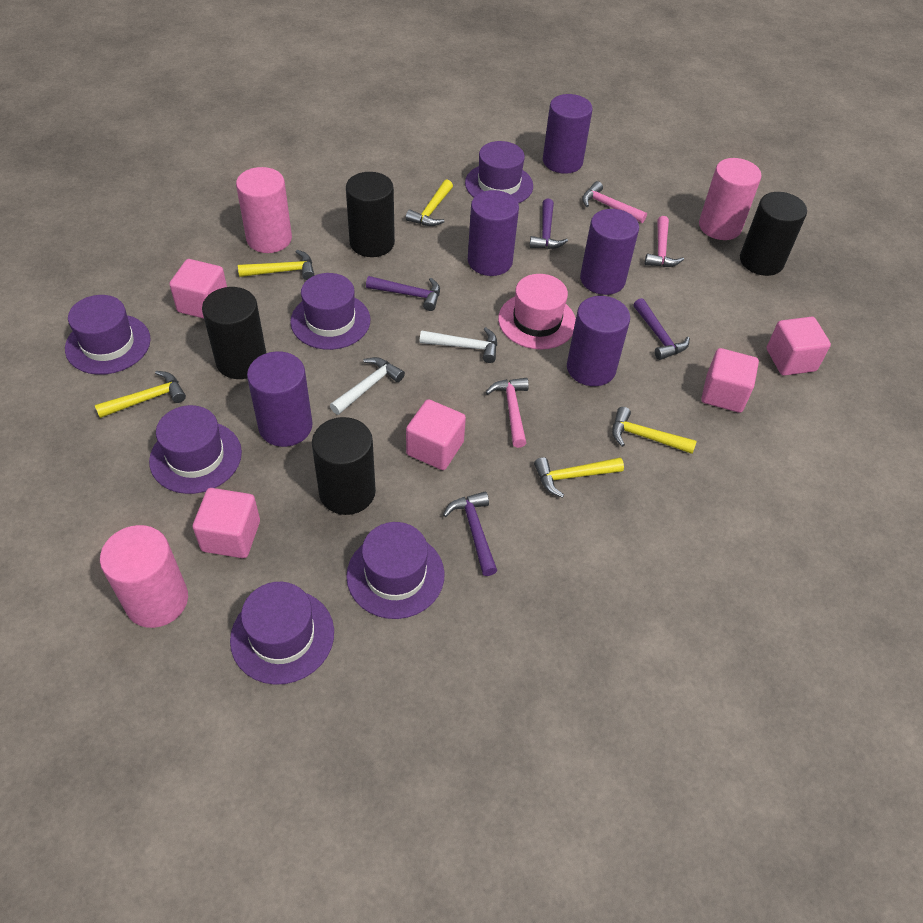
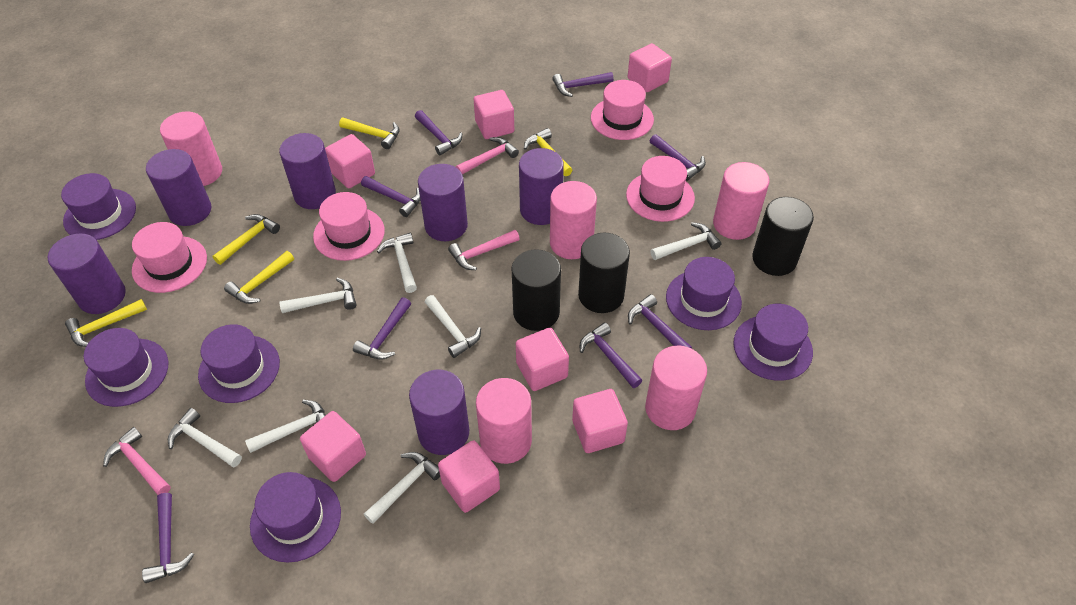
black cylinder: 4 -> 3
pink cube: 5 -> 7
pink cylinder: 3 -> 5
pink hat: 1 -> 4
purple cylinder: 5 -> 6
purple hammer: 4 -> 8
white hammer: 2 -> 7

